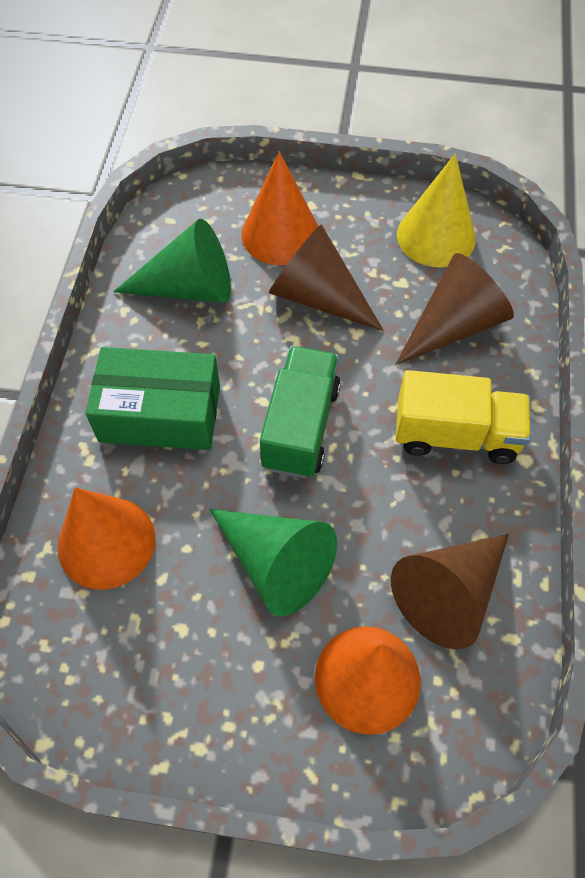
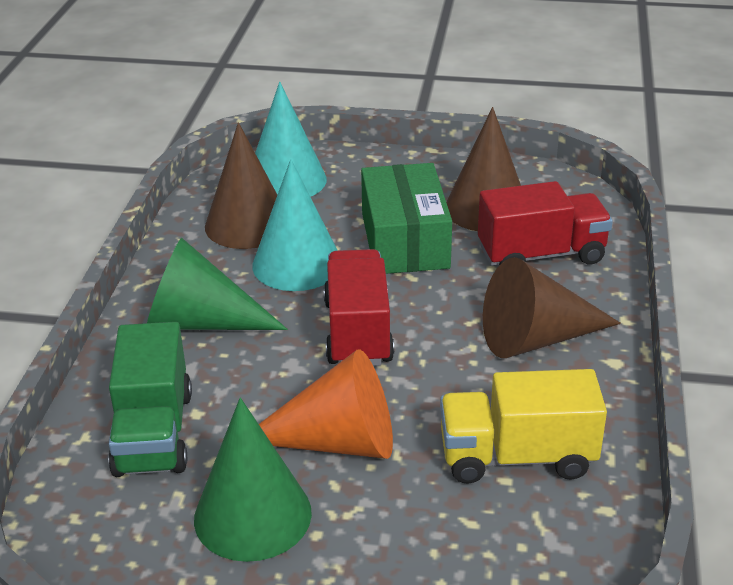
orange cone: 3 -> 1
red truck: 0 -> 2
turquoise cone: 0 -> 2
yellow cone: 1 -> 0

